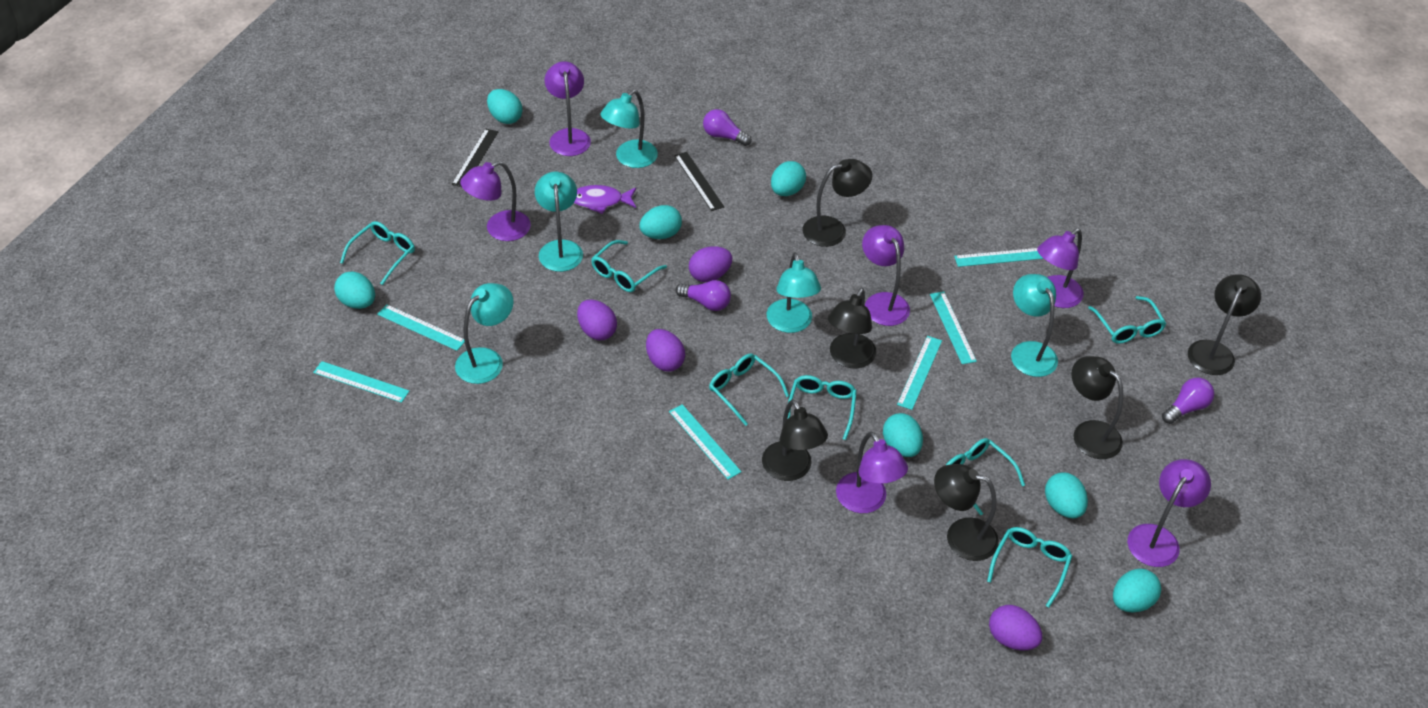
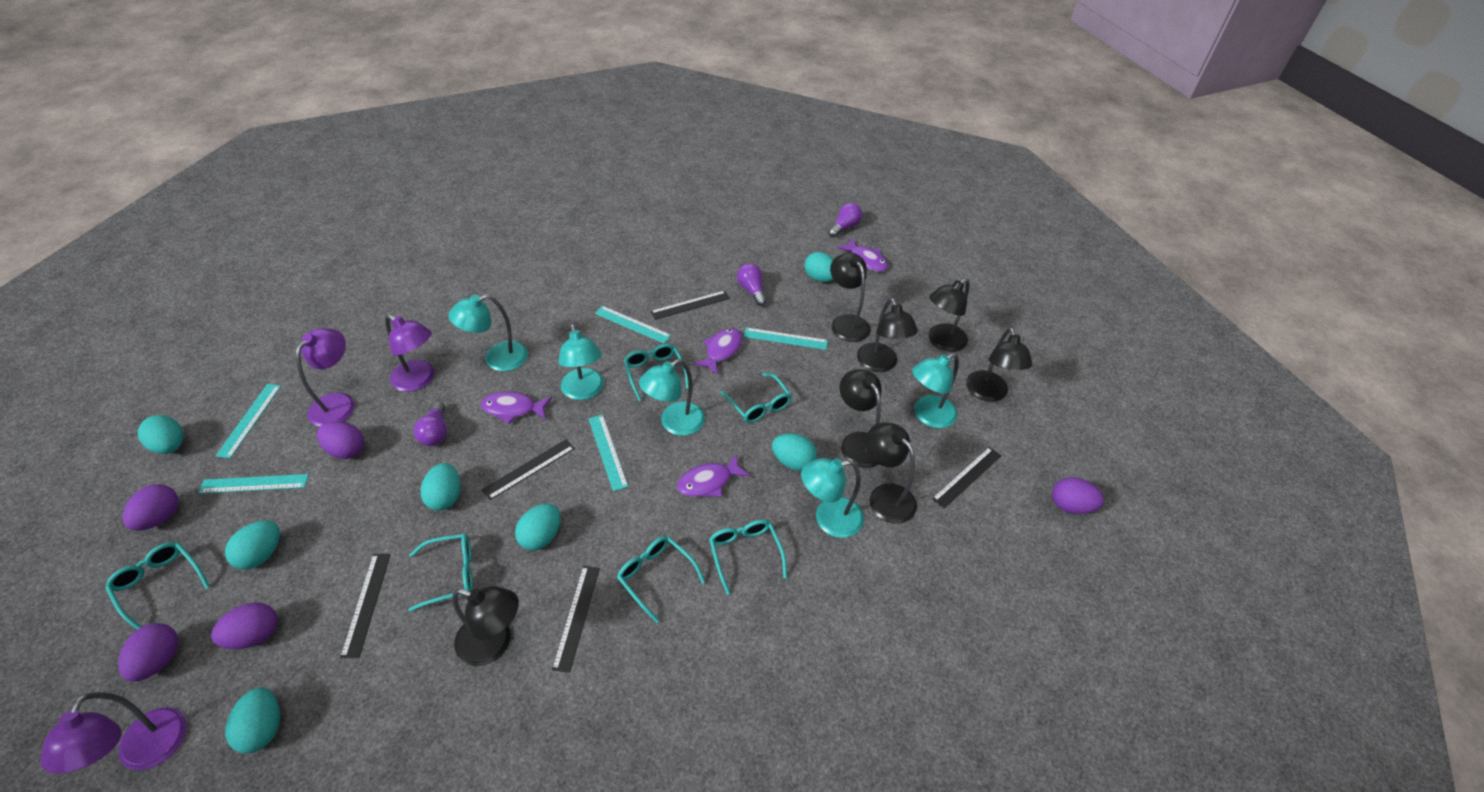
black lamp: 6 -> 7
black ruler: 2 -> 5
purple egg: 4 -> 5
purple fish: 1 -> 4
purple lamp: 6 -> 3
turquoise glasses: 7 -> 6
turquoise ruler: 6 -> 5

